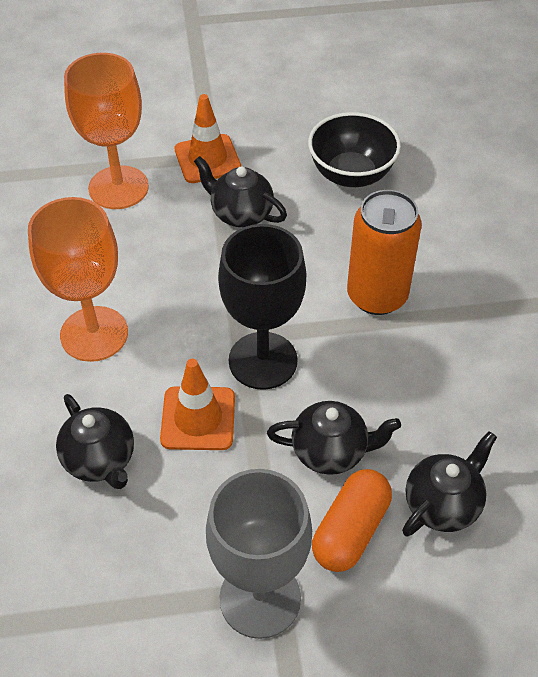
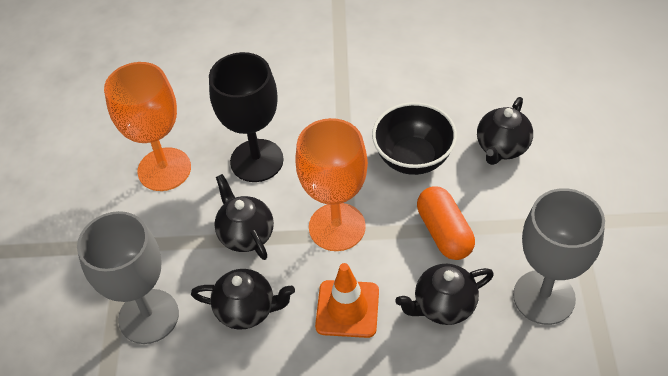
grey goblet: 1 -> 2
orange can: 1 -> 0
orange traffic cone: 2 -> 1

